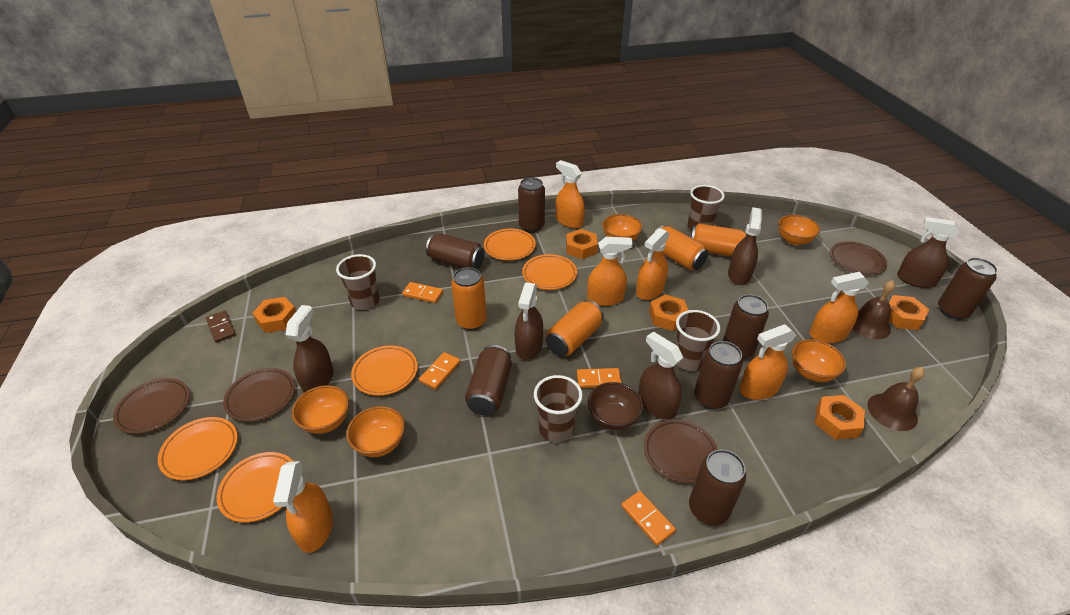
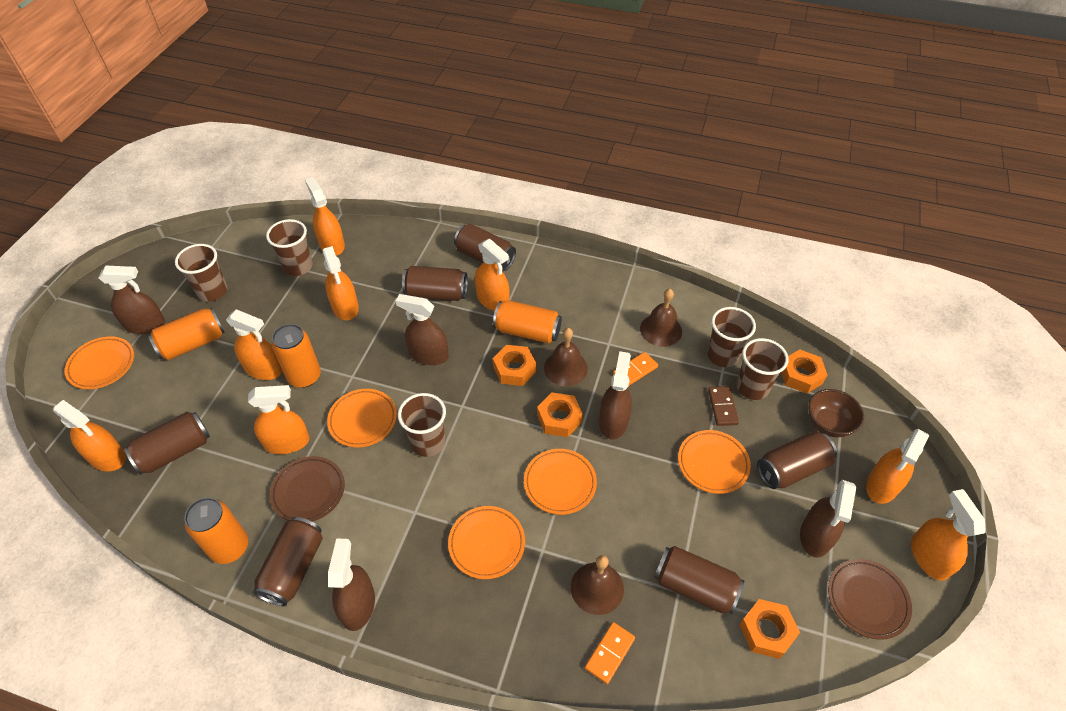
brown bell: 2 -> 3
brown can: 7 -> 6
brown cup: 4 -> 5
brown plate: 4 -> 2
orange bowl: 5 -> 0
orange domino: 4 -> 2
orange nut: 5 -> 4
orange spray bottle: 6 -> 8

